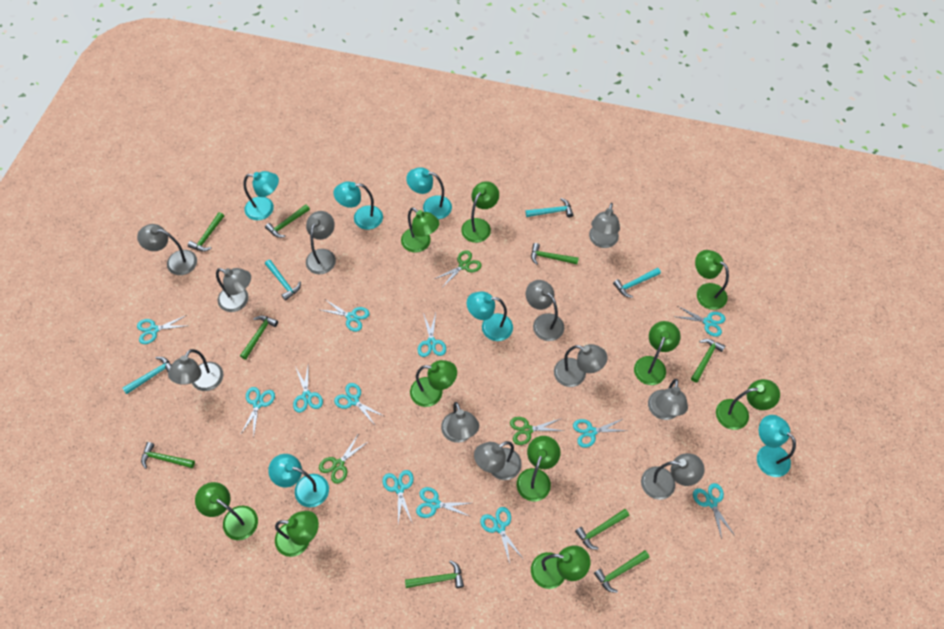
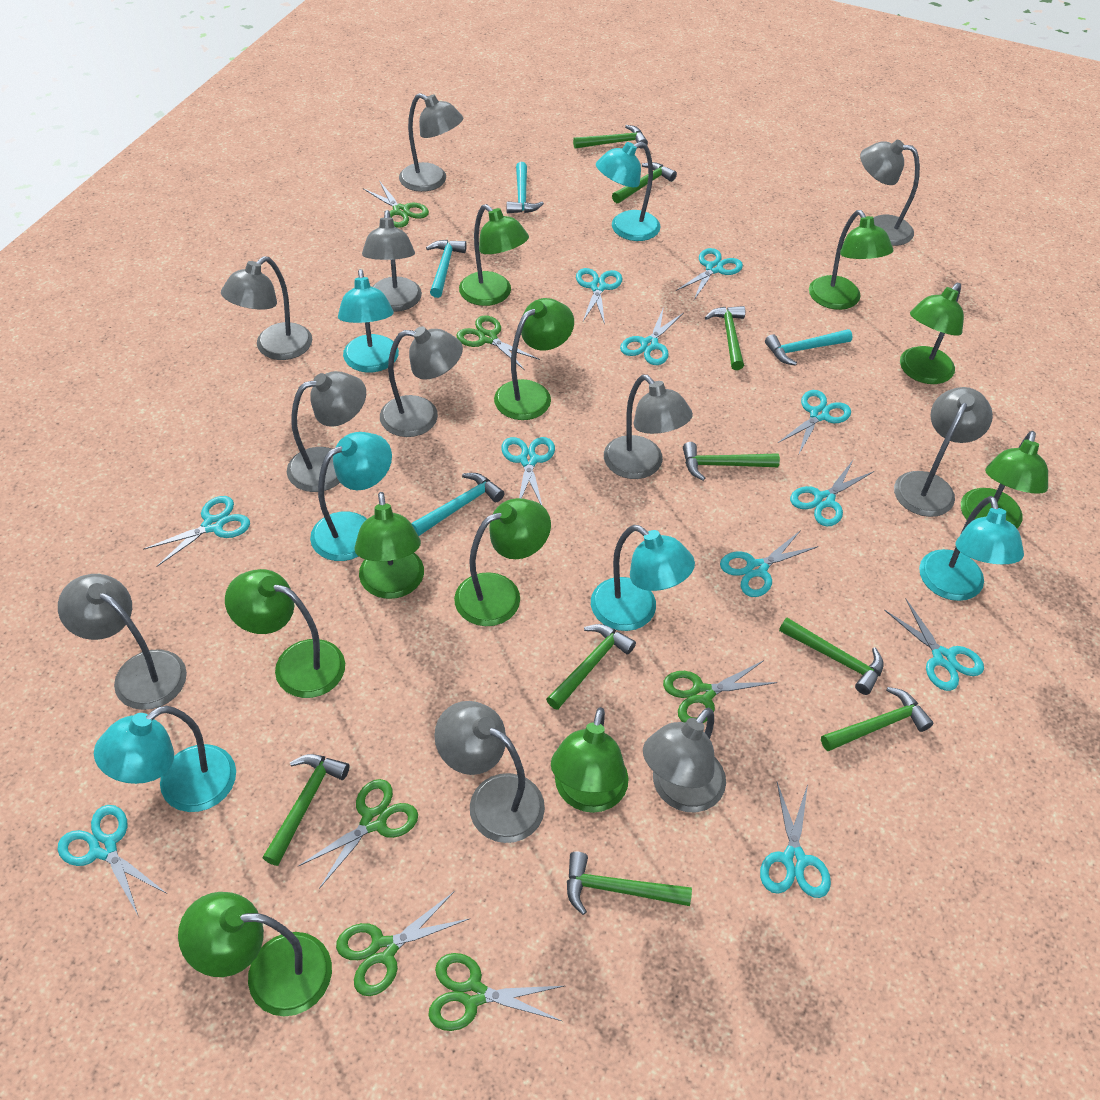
green scissors: 3 -> 6
turquoise scissors: 12 -> 11

